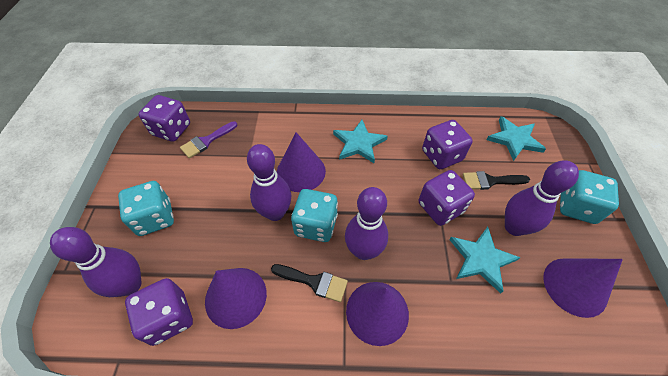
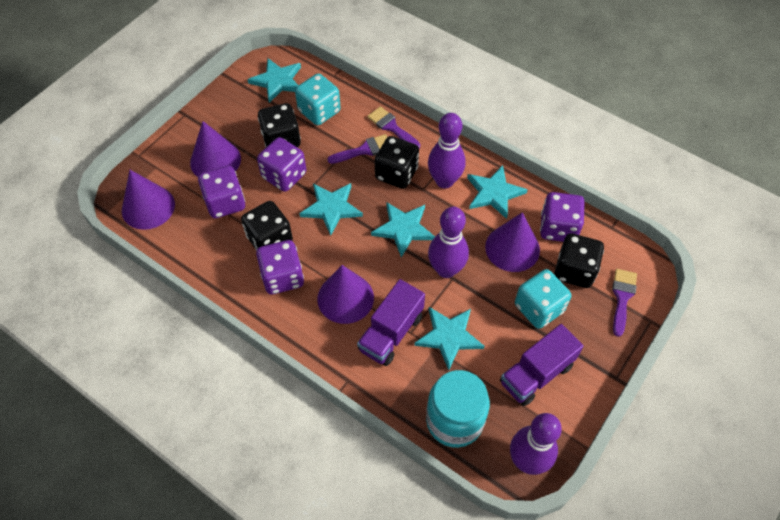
black brush: 2 -> 0
black dice: 0 -> 4
purple bowling pin: 4 -> 3
purple brush: 1 -> 3
purple truck: 0 -> 2
turquoise dice: 3 -> 2
turquoise jar: 0 -> 1
turquoise star: 3 -> 5

